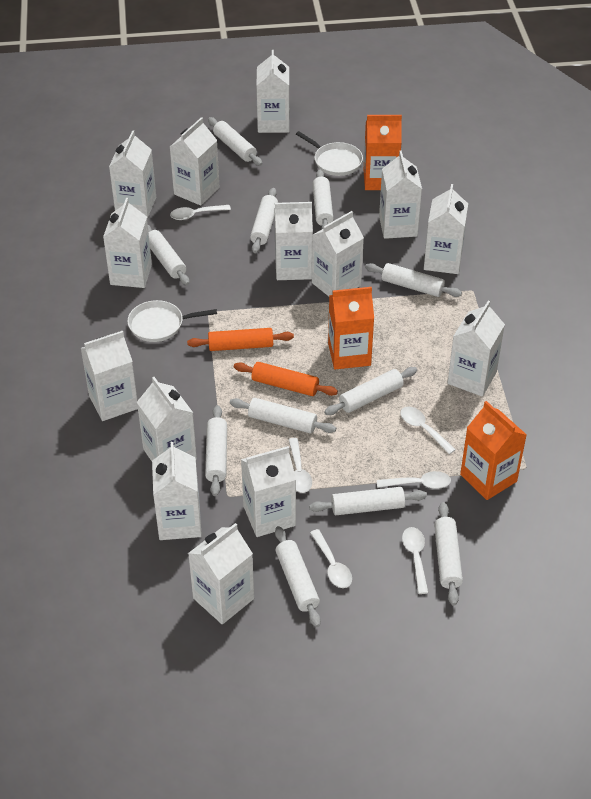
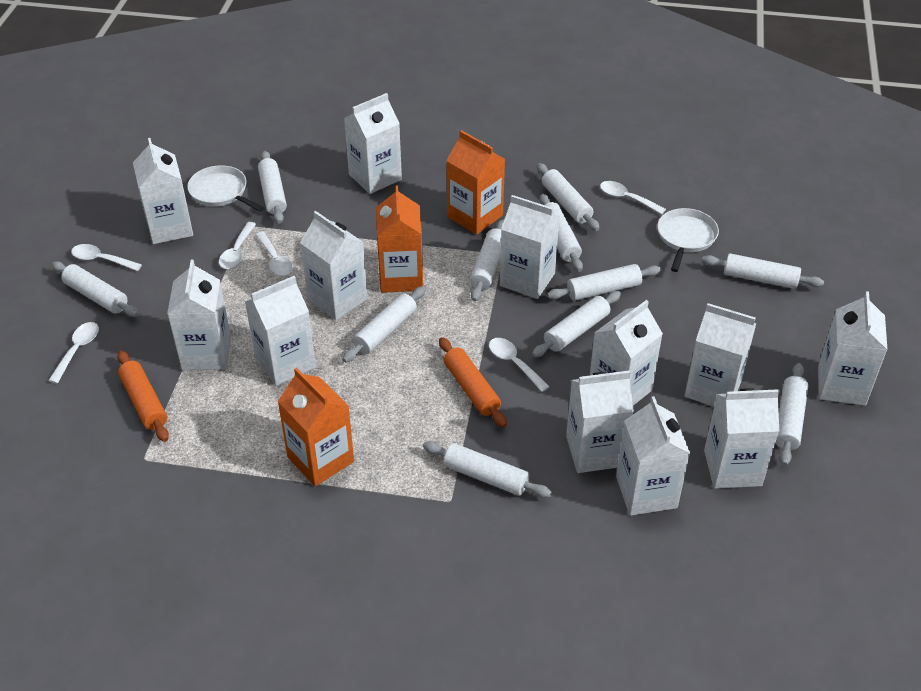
white carton: 14 -> 12

